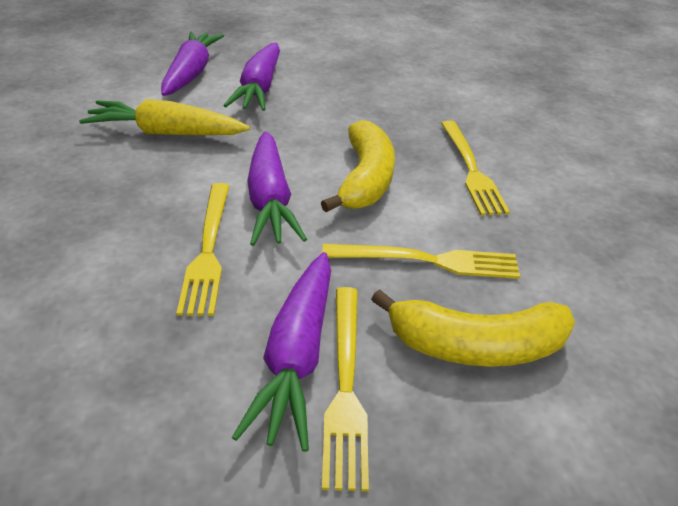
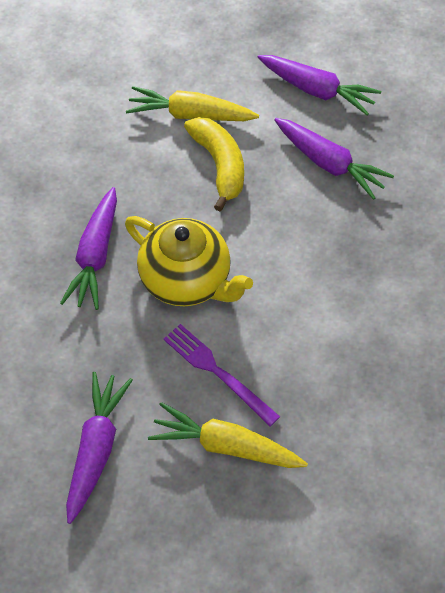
purple fork: 0 -> 1
yellow banana: 2 -> 1
yellow carrot: 1 -> 2
yellow fork: 4 -> 0
yellow teapot: 0 -> 1

